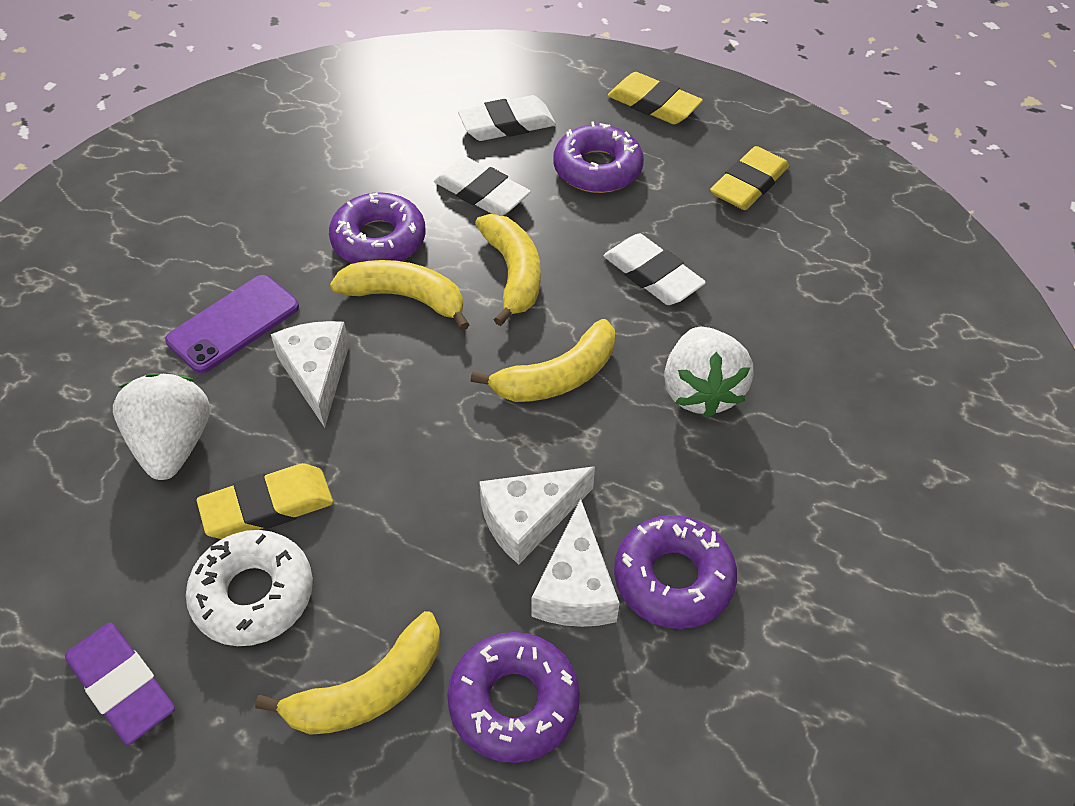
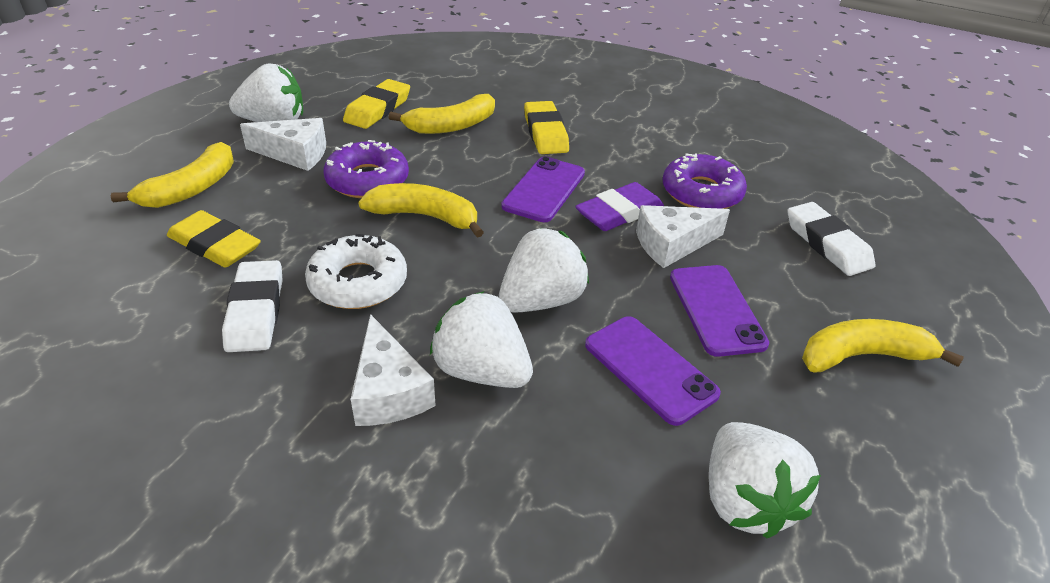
purple donut: 4 -> 2
purple phone: 1 -> 3
white eraser: 3 -> 2
white strawberry: 2 -> 4

